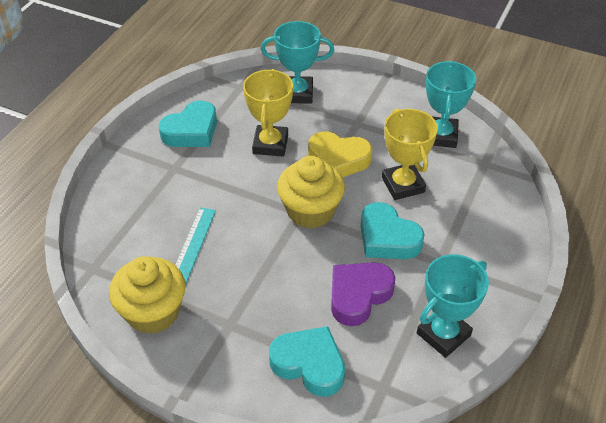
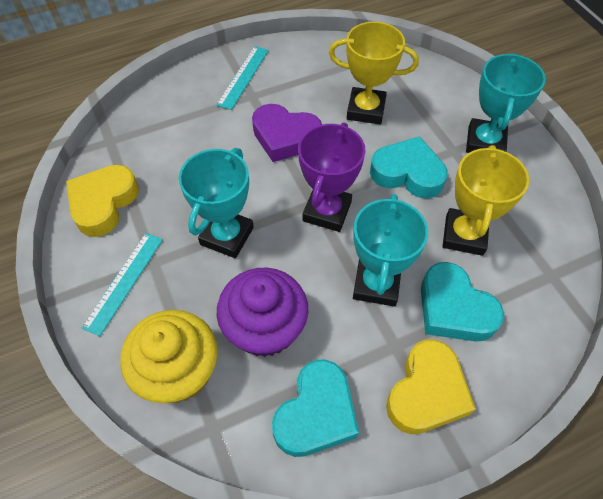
purple cupcake: 0 -> 1
purple trophy: 0 -> 1
turquoise ruler: 1 -> 2
yellow cupcake: 2 -> 1
yellow heart: 1 -> 2

